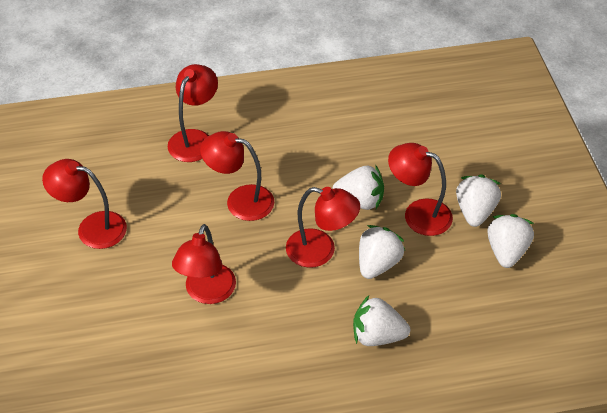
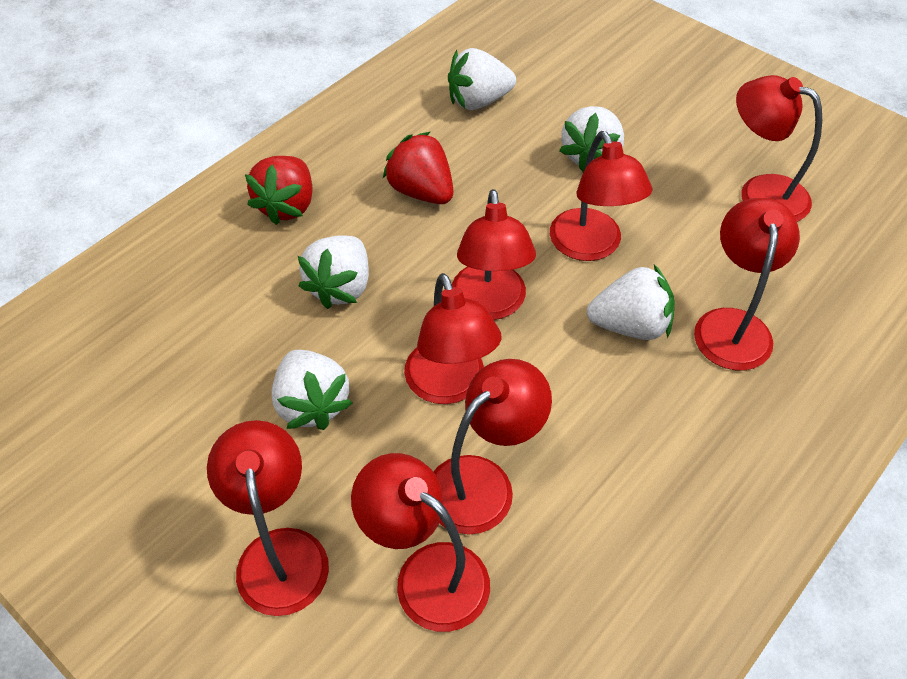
red lamp: 6 -> 8
red strawberry: 0 -> 2

